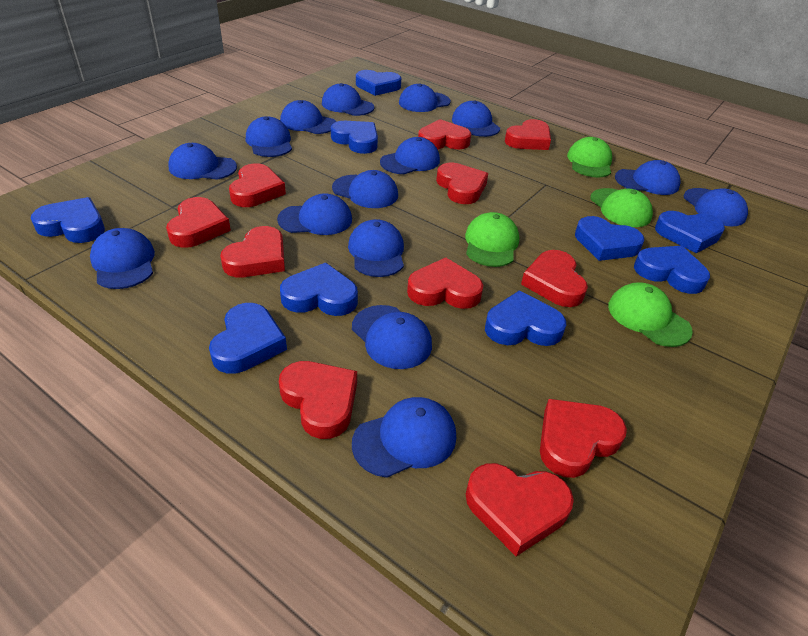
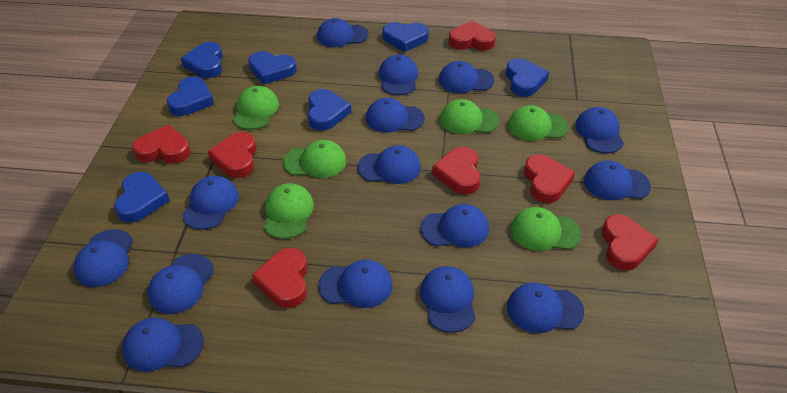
blue heart: 9 -> 7
green cap: 4 -> 6
red heart: 11 -> 7

